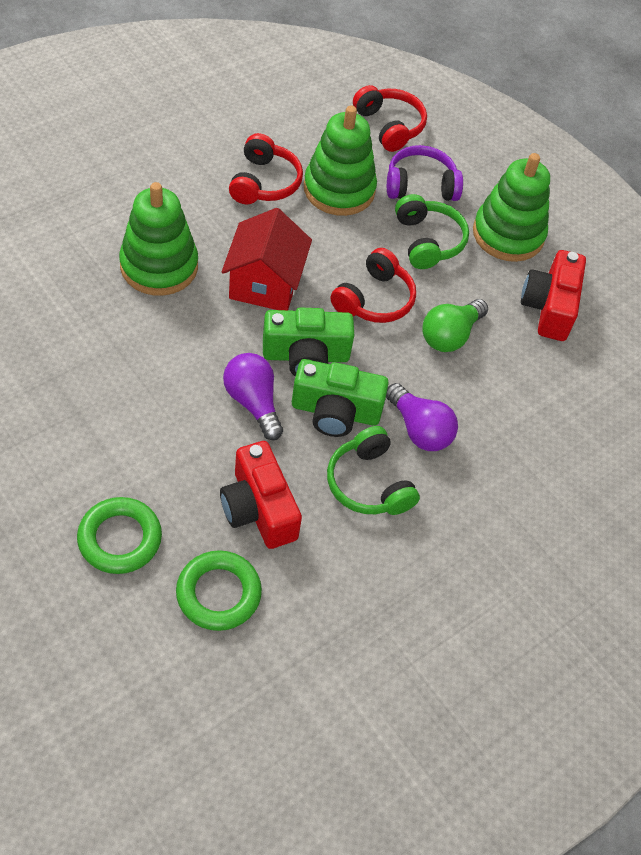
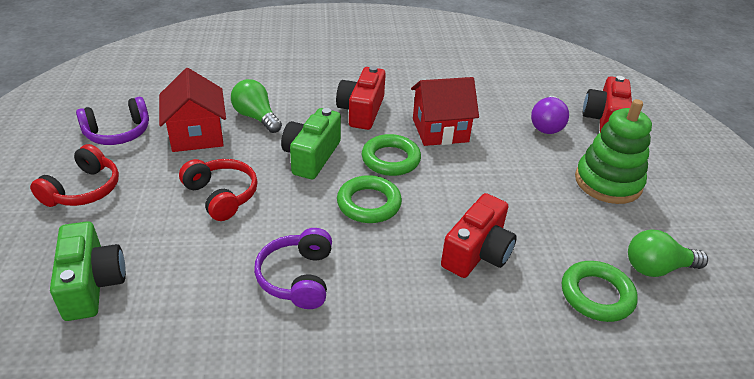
green headphones: 2 -> 0
green light bulb: 1 -> 2
green ring: 2 -> 3
green stacking toy: 3 -> 1
purple headphones: 1 -> 2
purple light bulb: 2 -> 1
red camera: 2 -> 3
red headphones: 3 -> 2
red house: 1 -> 2

